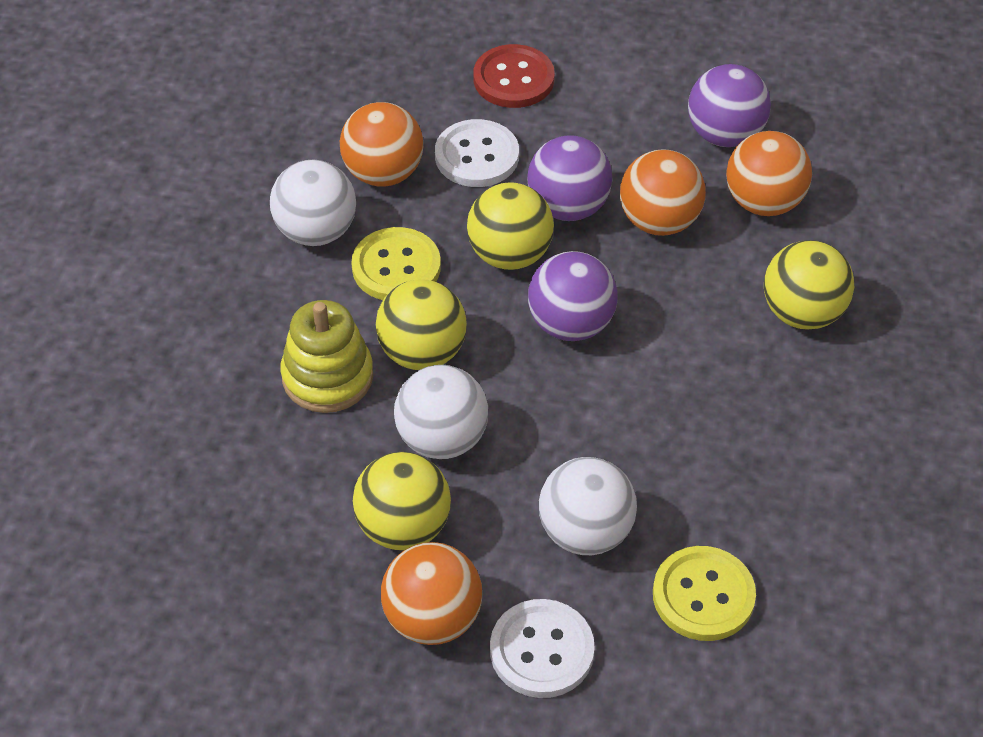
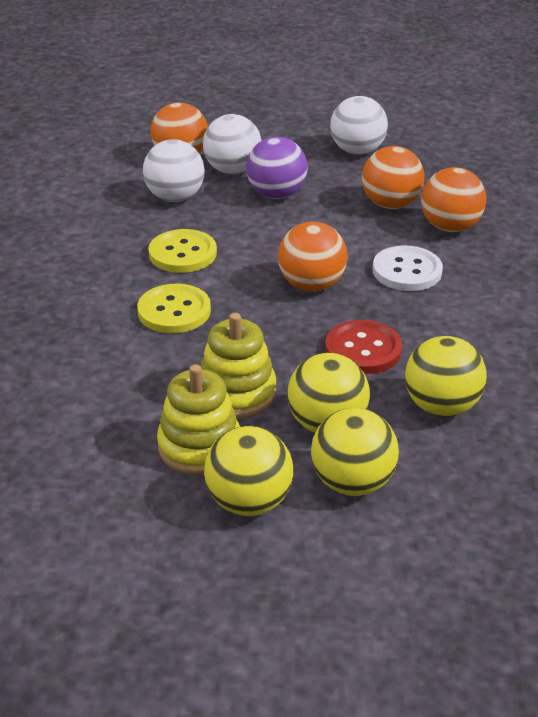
purple ball: 3 -> 1
white button: 2 -> 1
yellow stacking toy: 1 -> 2

